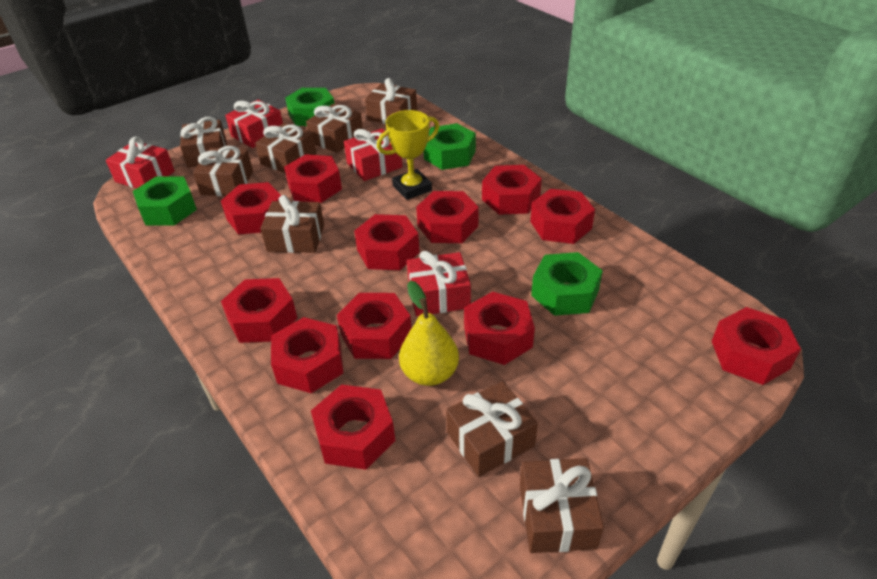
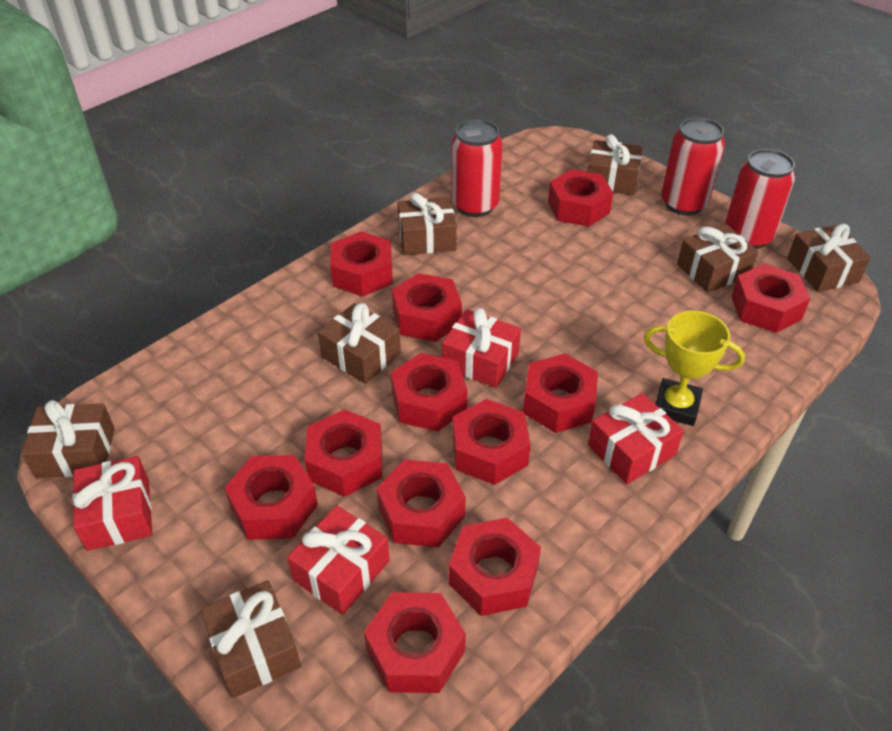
brown gift: 8 -> 7
green nut: 4 -> 0
red can: 0 -> 3
yellow pear: 1 -> 0

